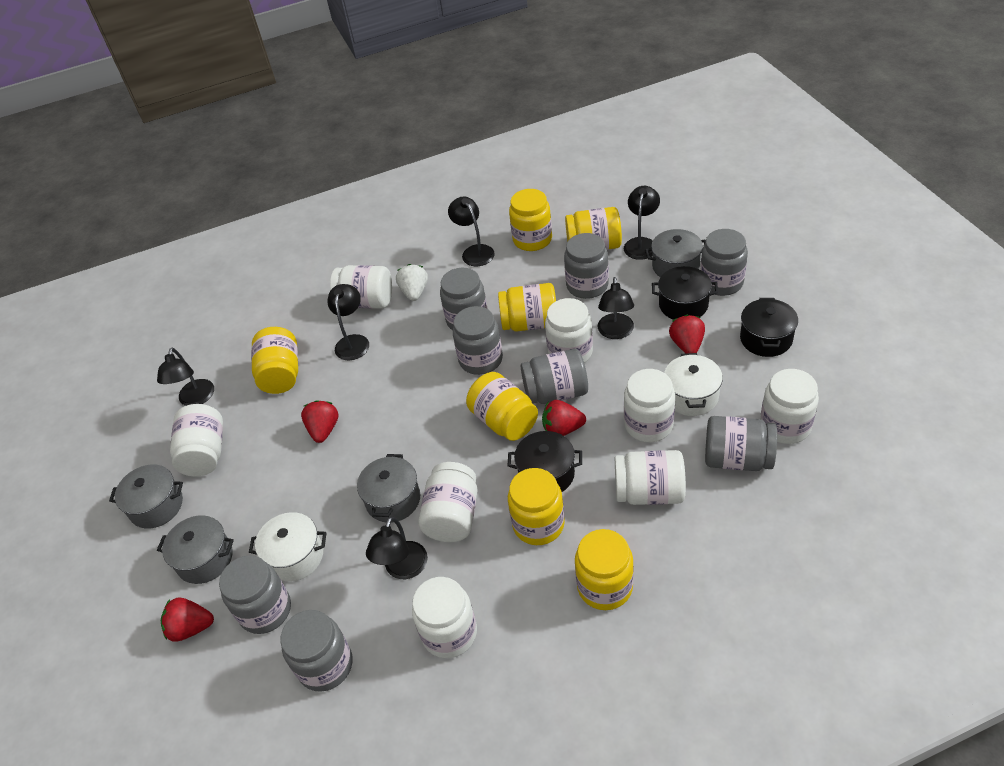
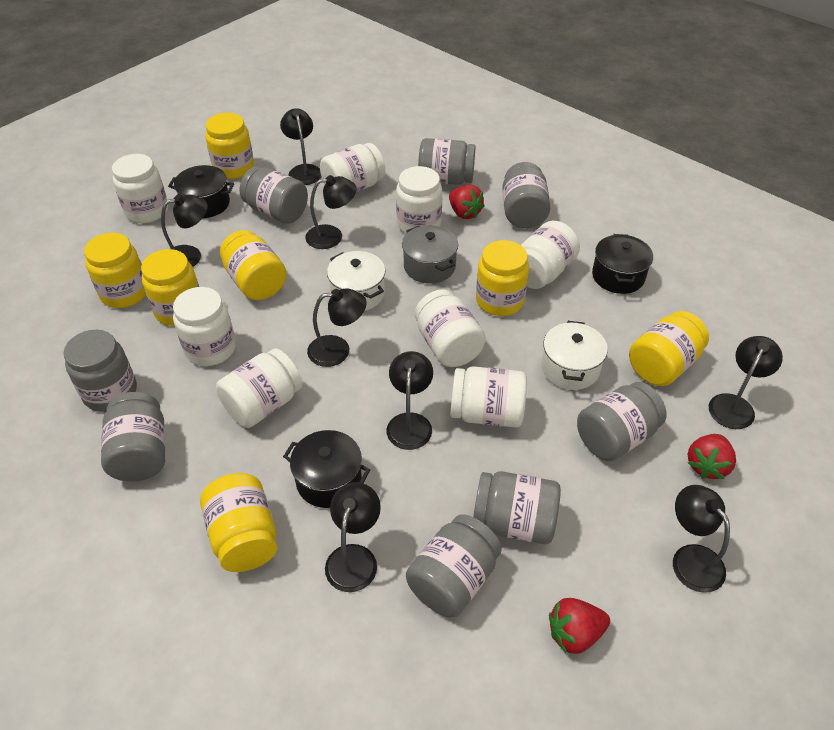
black lamp: 6 -> 8
grey pot: 4 -> 1
red strawberry: 4 -> 3
white strawberry: 1 -> 0

